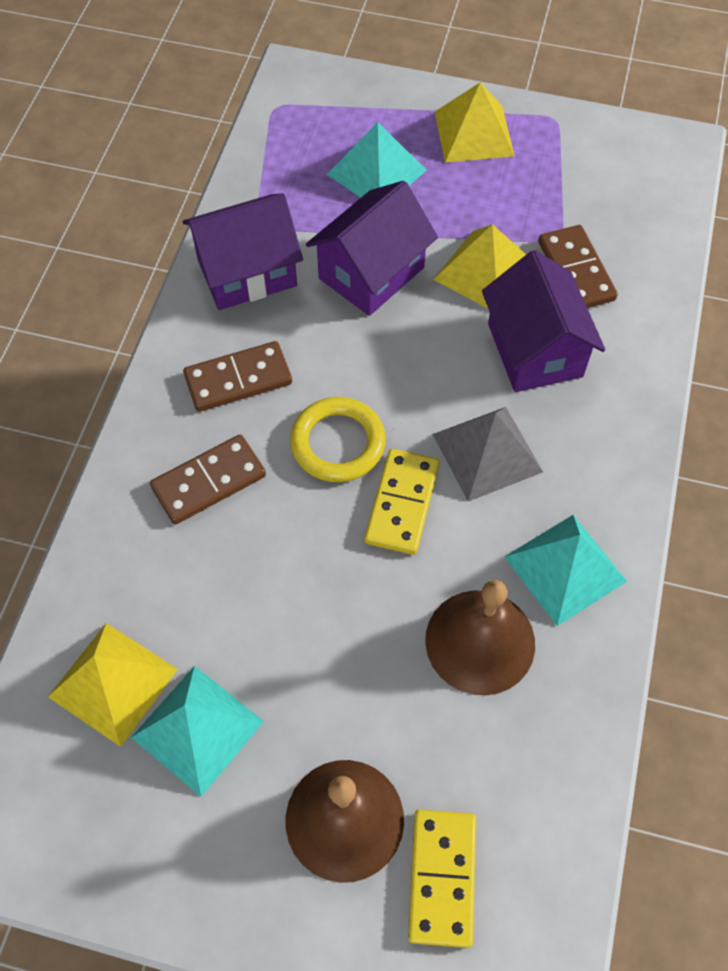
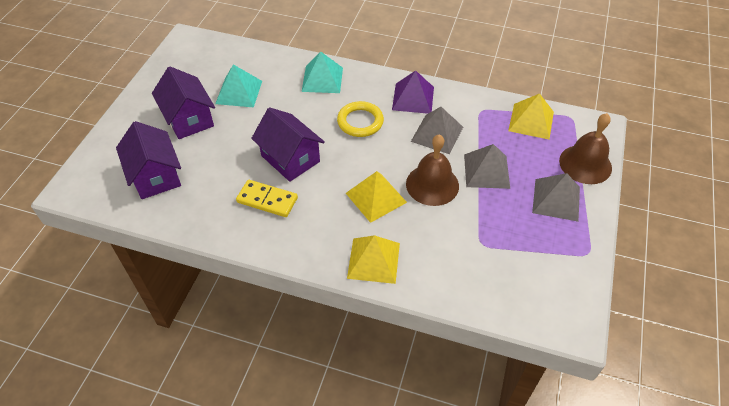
brown domino: 3 -> 0
grey pyramid: 1 -> 3
purple pyramid: 0 -> 1
turquoise pyramid: 3 -> 2
yellow domino: 2 -> 1

